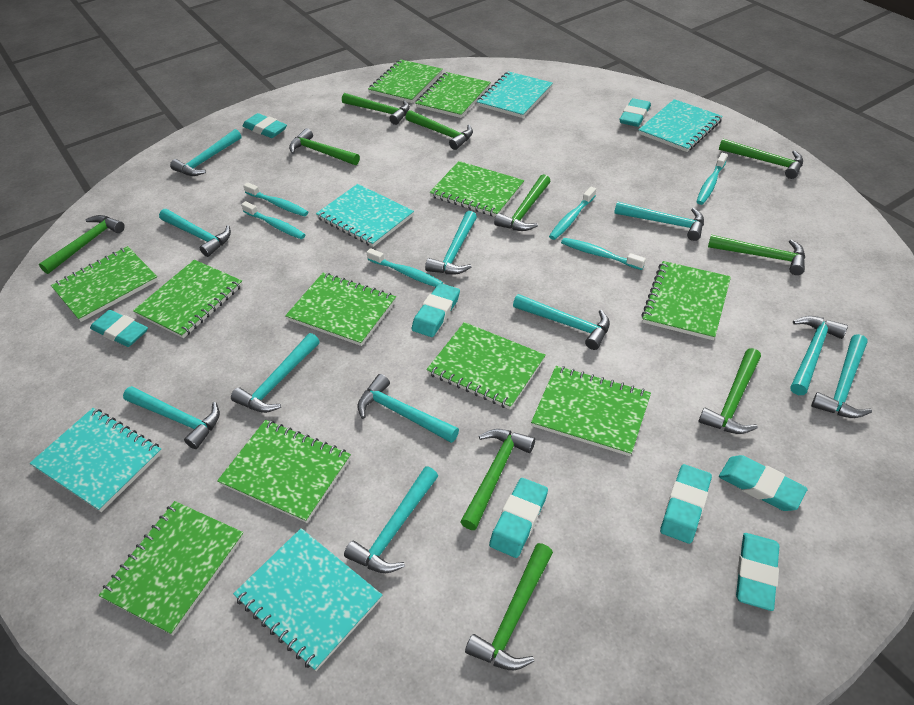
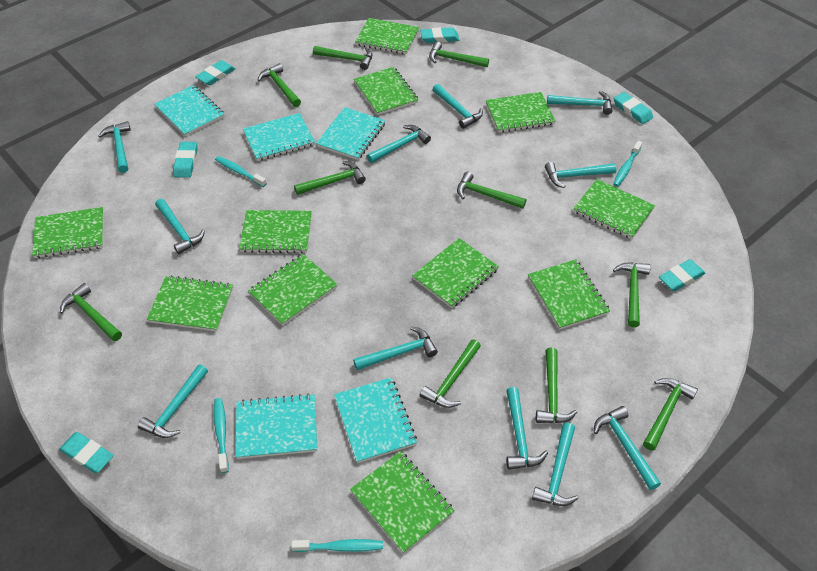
turquoise eraser: 8 -> 6
turquoise toothbrush: 6 -> 4

